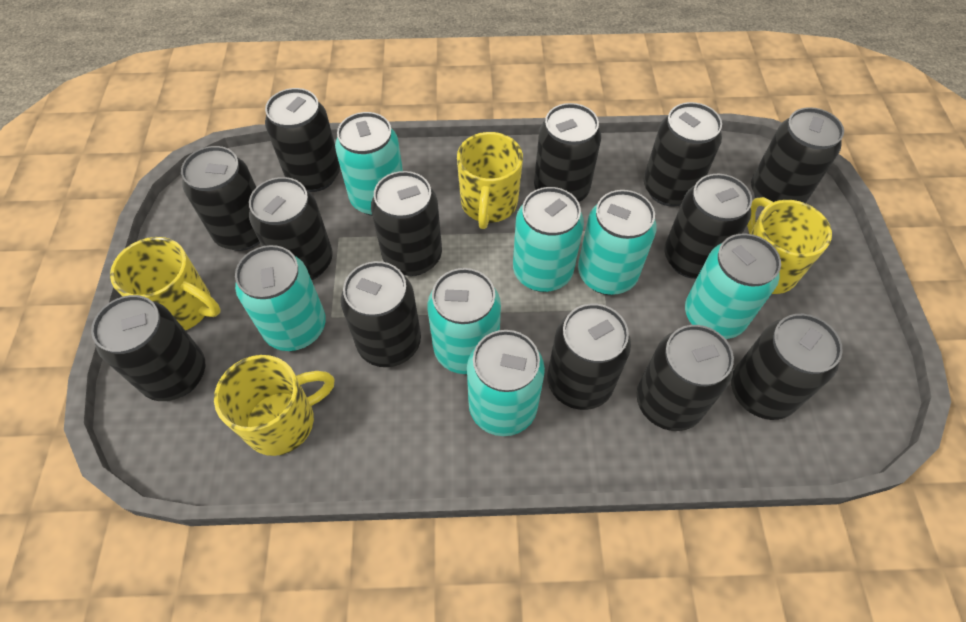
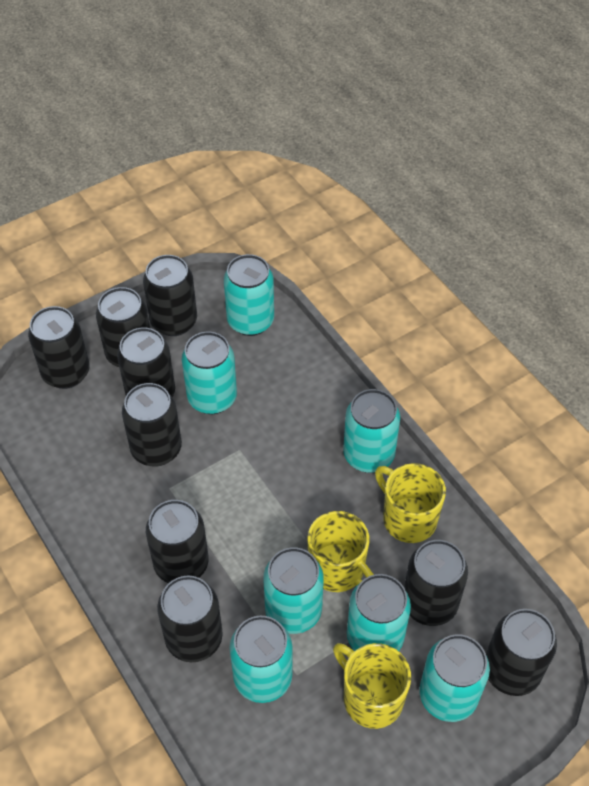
black can: 13 -> 9
yellow mug: 4 -> 3

